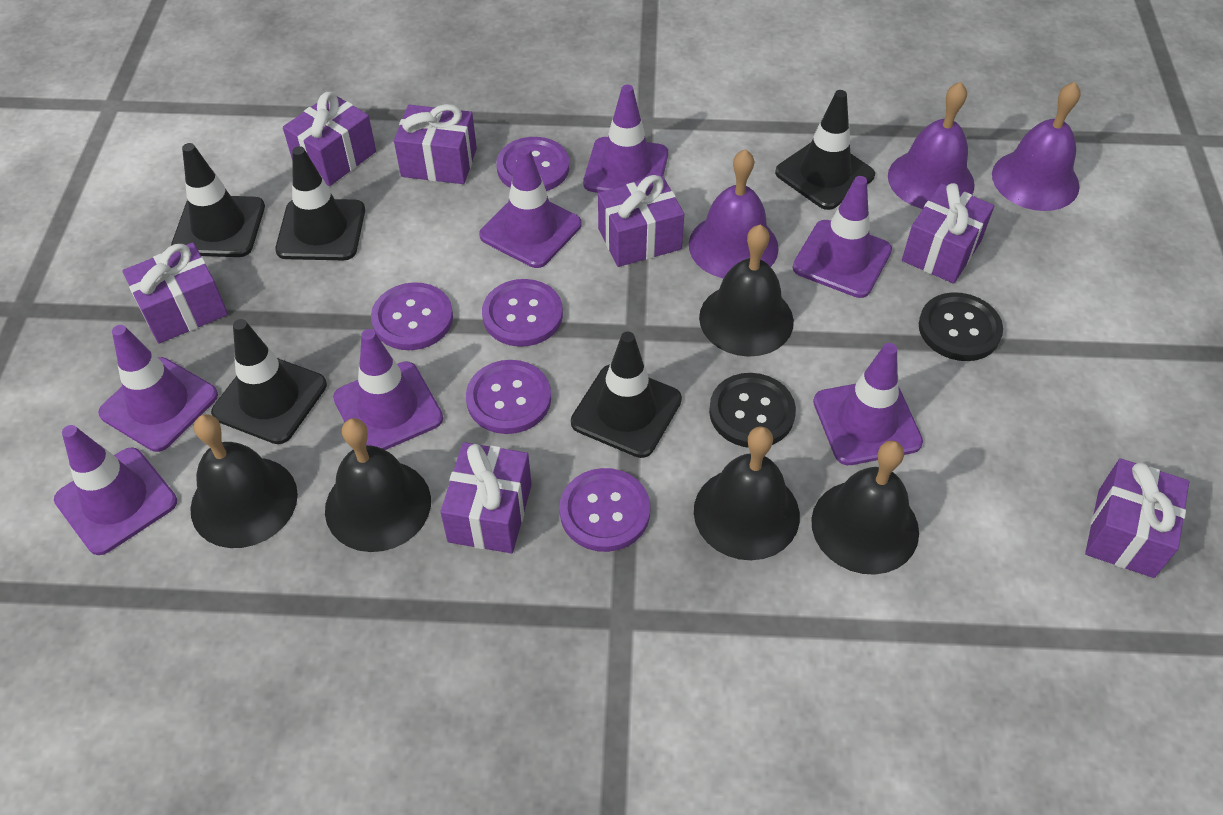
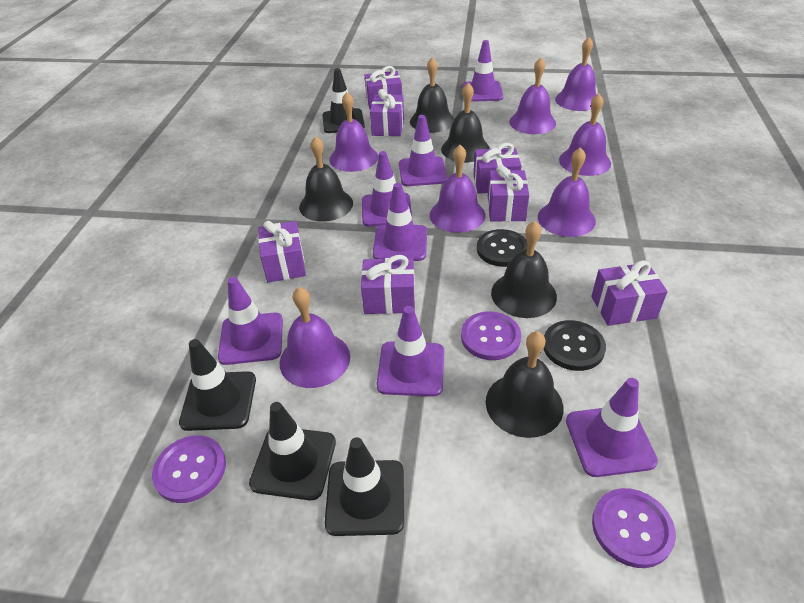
black traffic cone: 5 -> 4
purple bell: 3 -> 7
purple button: 5 -> 3

